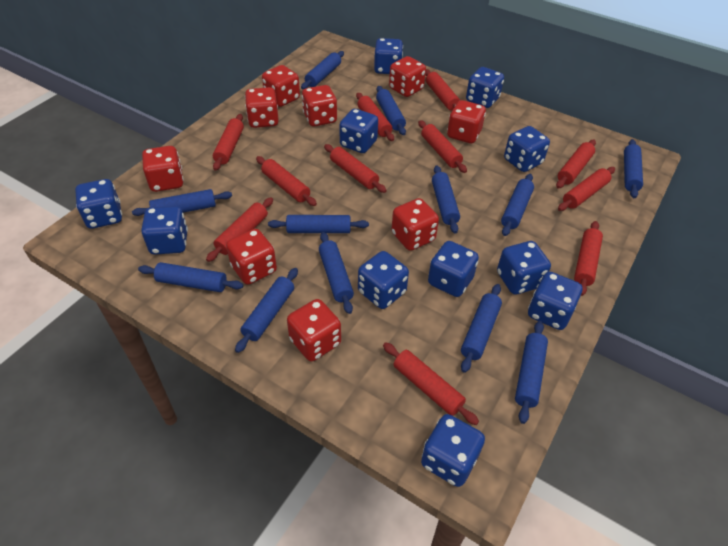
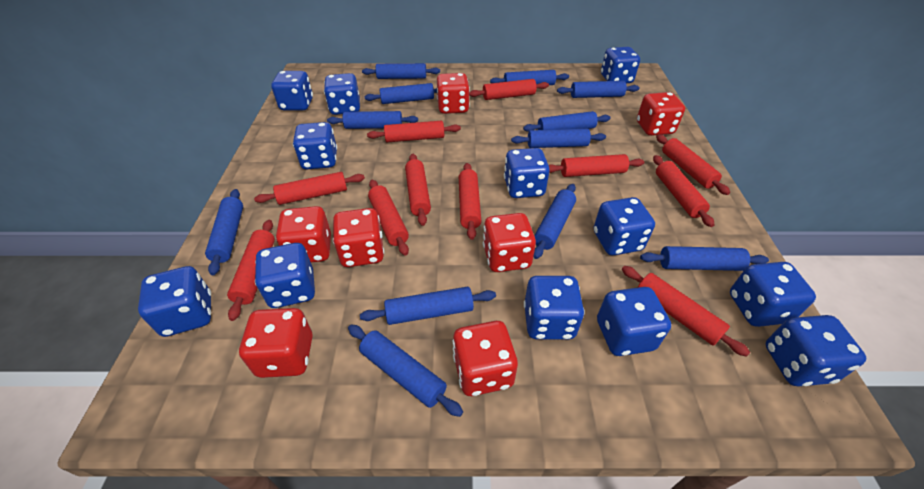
blue dice: 11 -> 12
red dice: 9 -> 7

